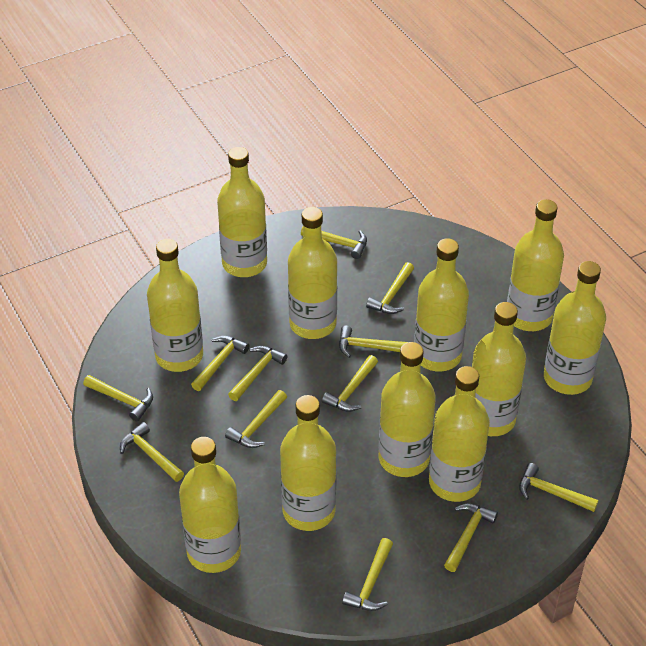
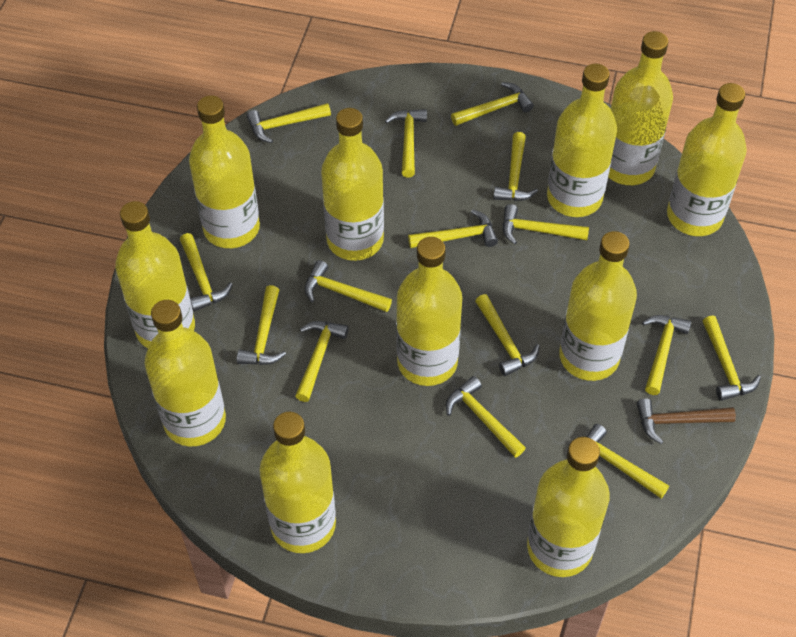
brown hammer: 0 -> 1
yellow hammer: 12 -> 15

